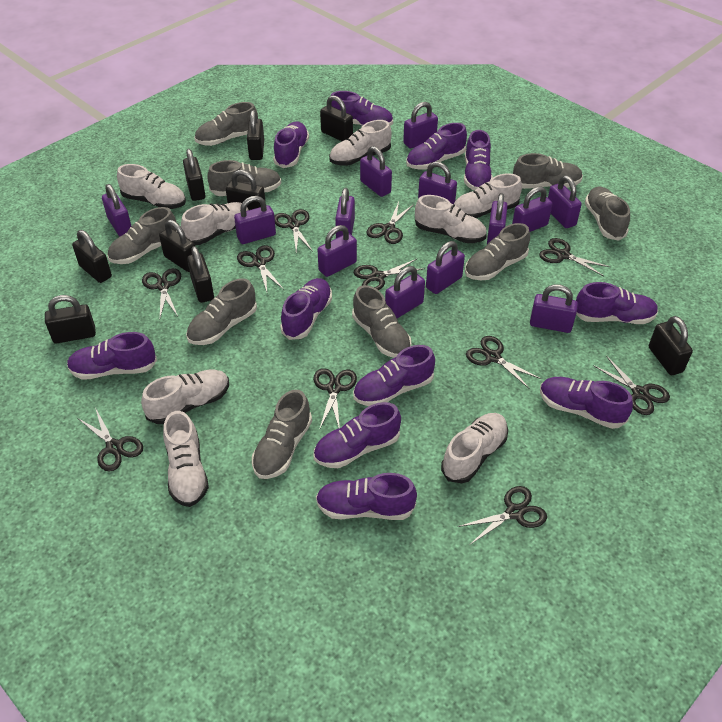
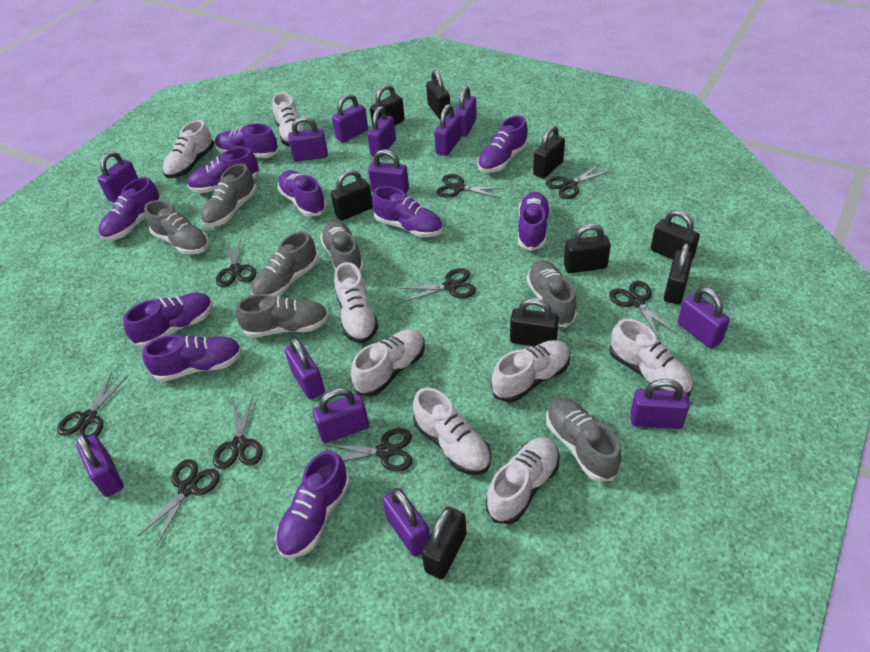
black scissors: 11 -> 9
grey shoe: 9 -> 7
purple shoe: 11 -> 10

